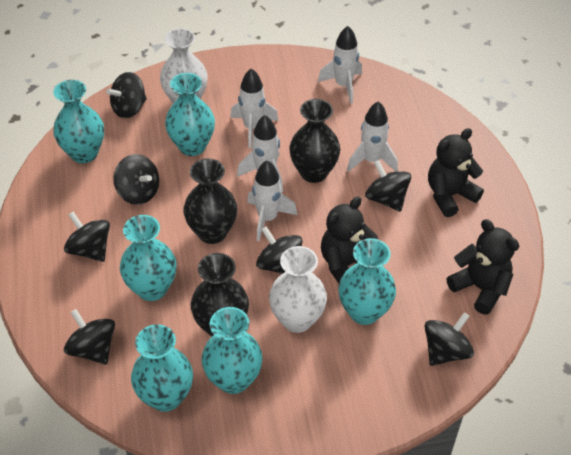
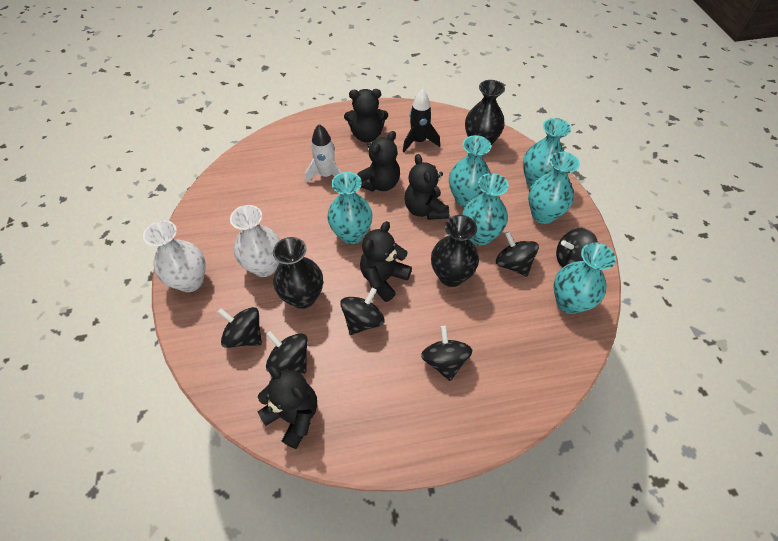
black rocket: 0 -> 1
black spinning top: 7 -> 6
black teddy bear: 3 -> 5
white rocket: 5 -> 1

